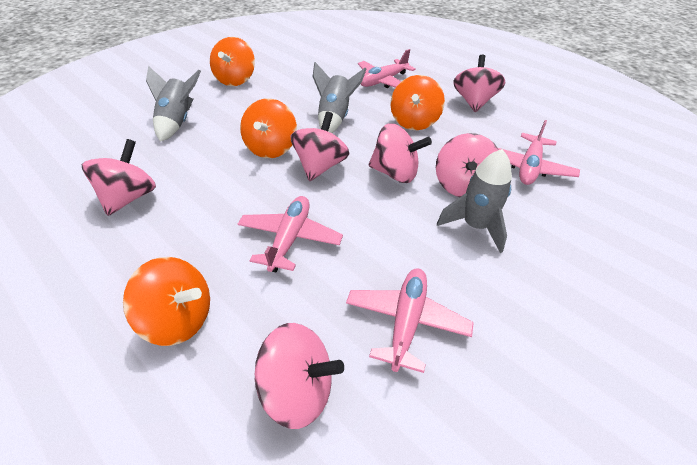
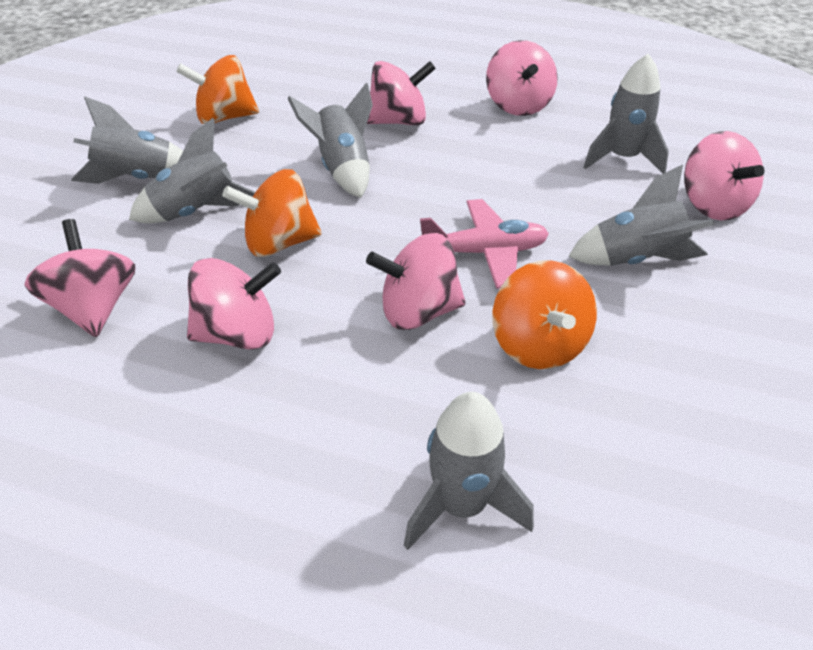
grey rocket: 3 -> 6
orange spinning top: 4 -> 3
pink plane: 4 -> 1

